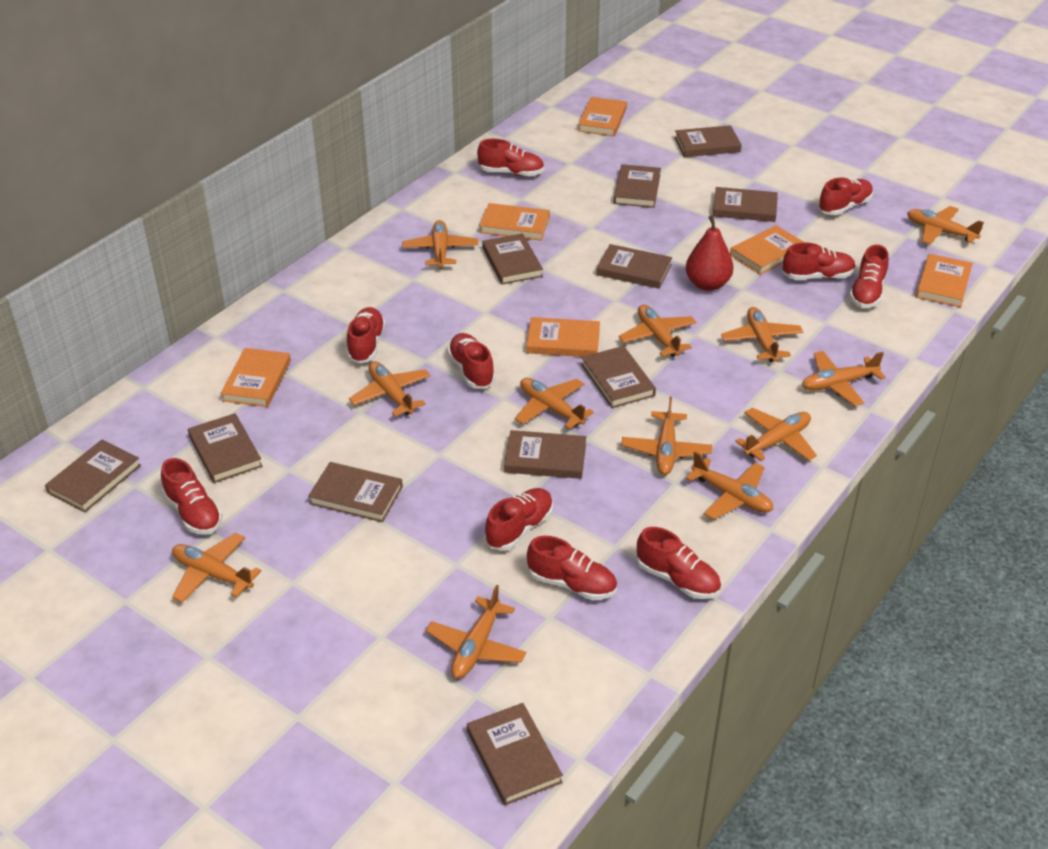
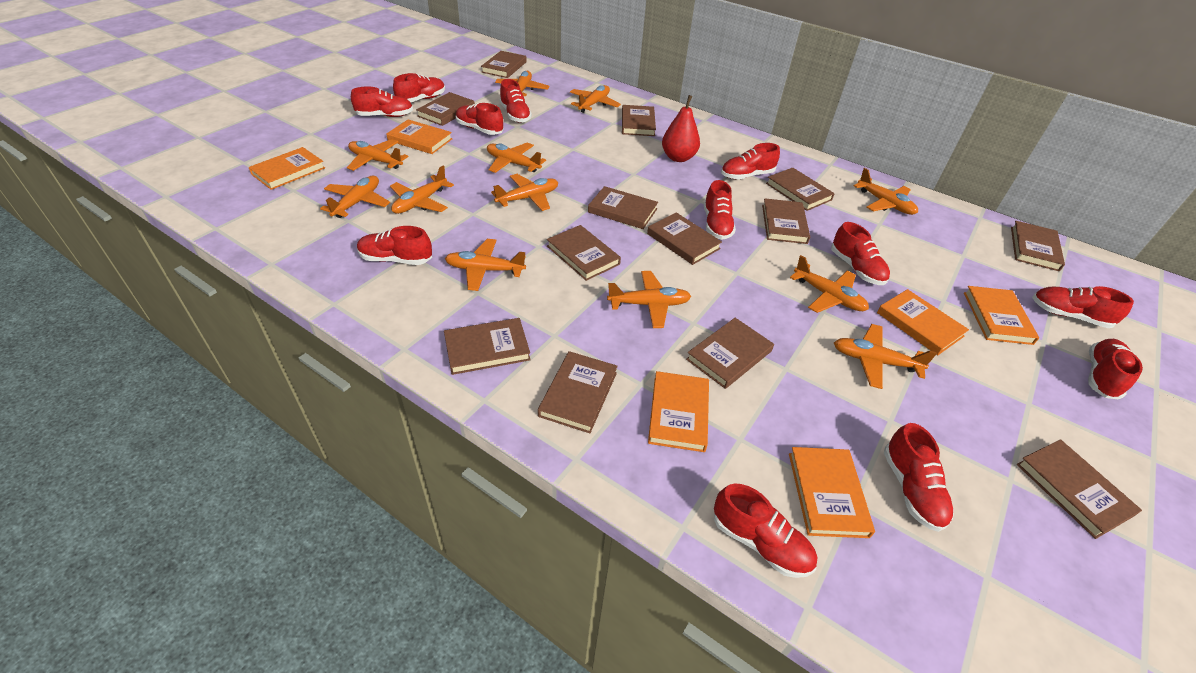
brown book: 11 -> 13
red shoe: 10 -> 12

